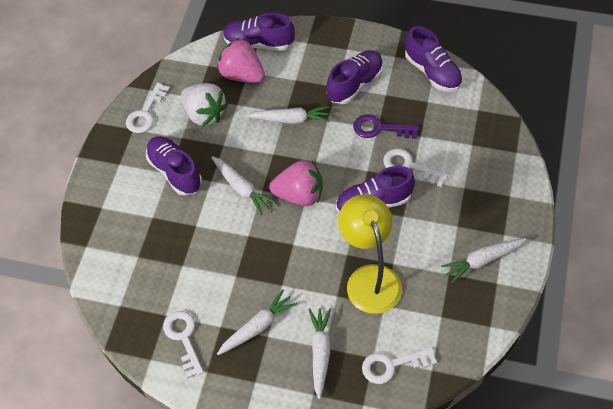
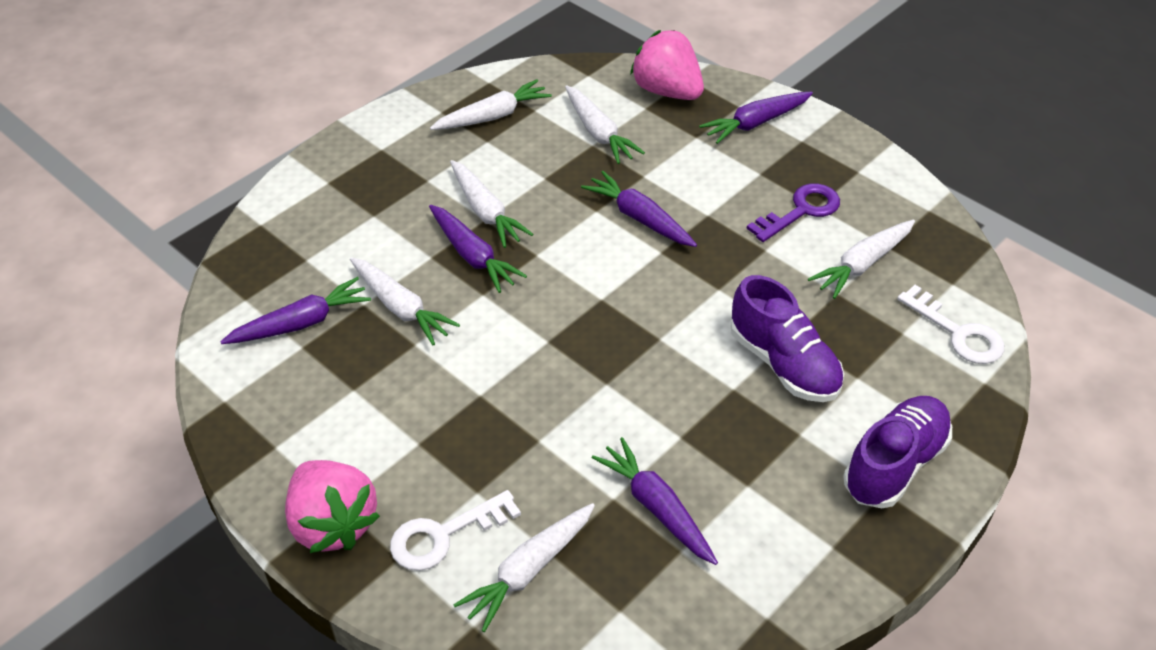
purple carrot: 0 -> 5
purple shoe: 5 -> 2
white carrot: 5 -> 6
white key: 4 -> 2
white strawberry: 1 -> 0
yellow lamp: 1 -> 0

